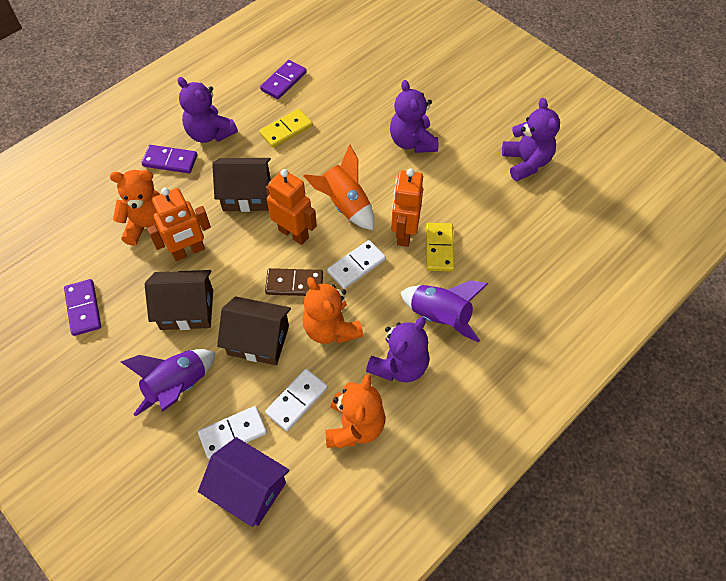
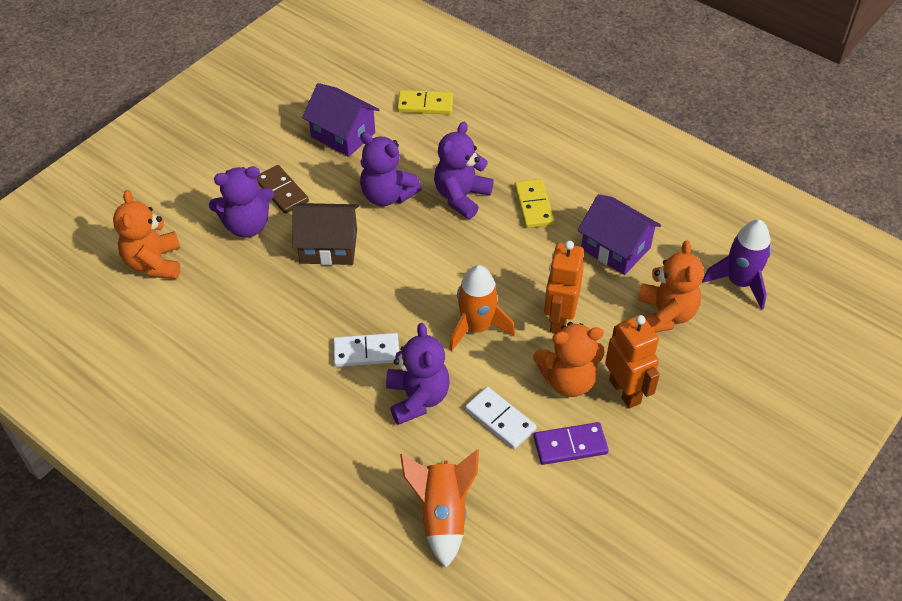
brown house: 3 -> 1
orange robot: 3 -> 2
orange rocket: 1 -> 2
purple domino: 3 -> 1
purple house: 1 -> 2
purple rocket: 2 -> 1
white domino: 3 -> 2

